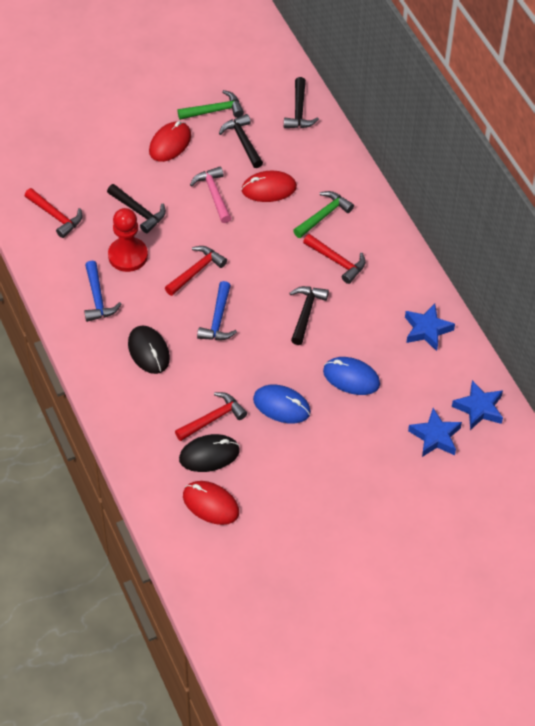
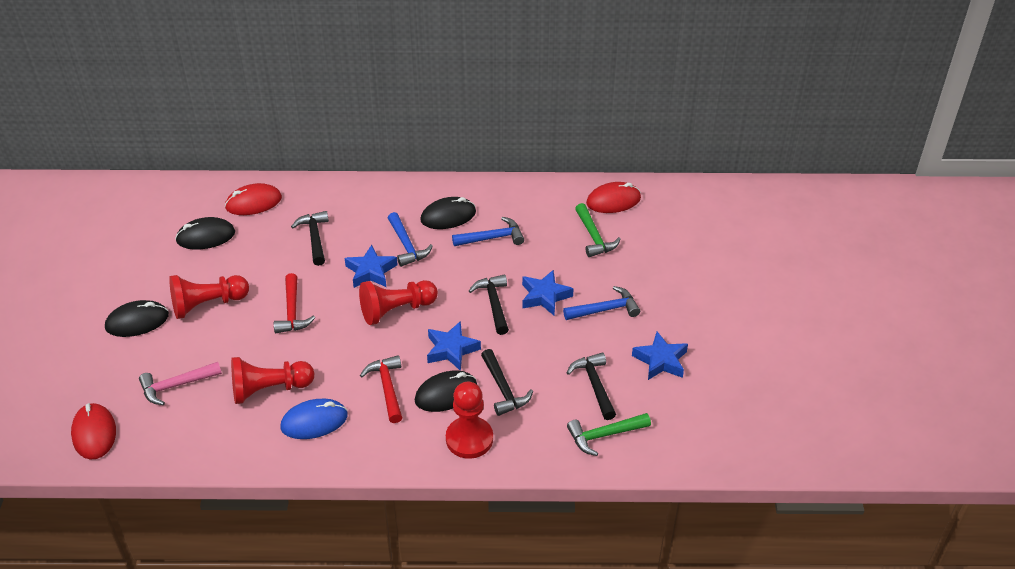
black mouse: 2 -> 4
blue hammer: 2 -> 3
blue mouse: 2 -> 1
blue star: 3 -> 4
red hammer: 4 -> 2
red pawn: 1 -> 4

